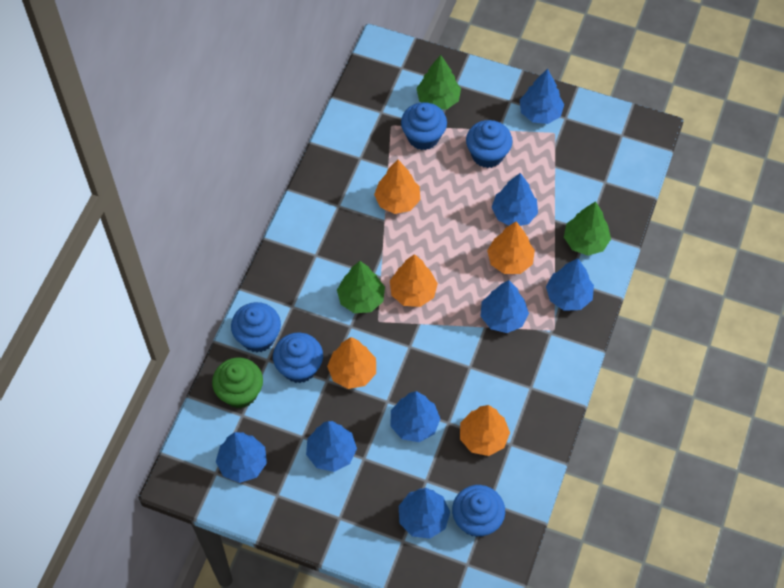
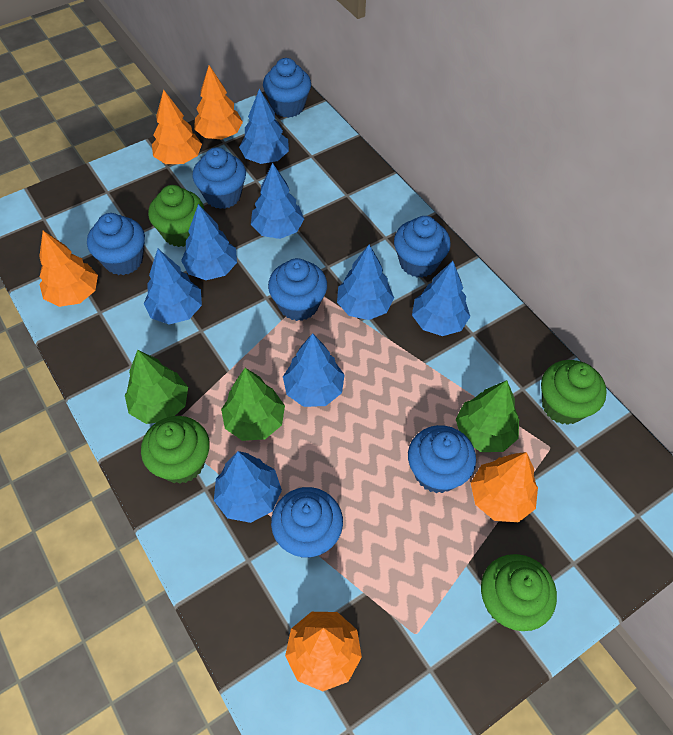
blue cupcake: 5 -> 7
green cupcake: 1 -> 4

